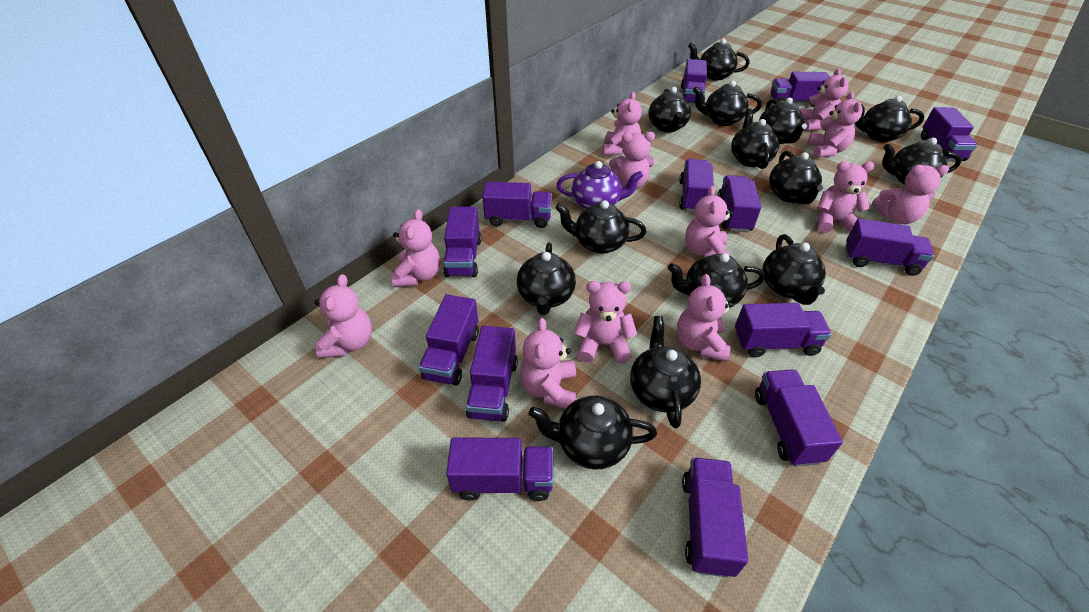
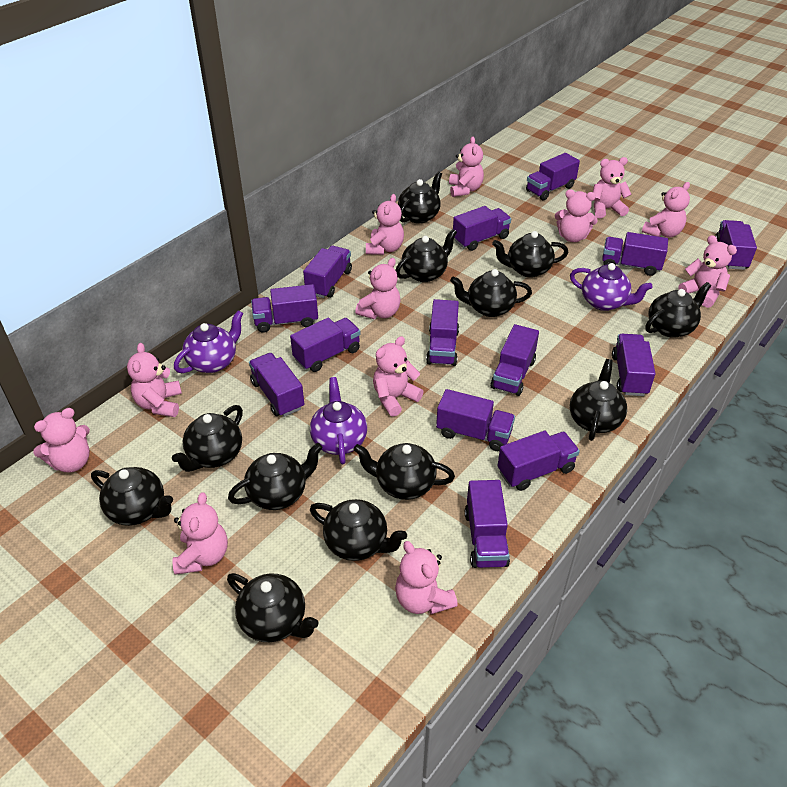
black teapot: 14 -> 12
purple teapot: 1 -> 3

